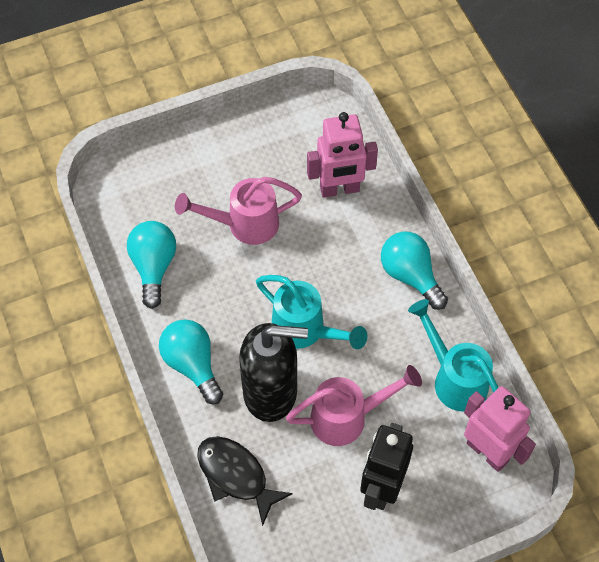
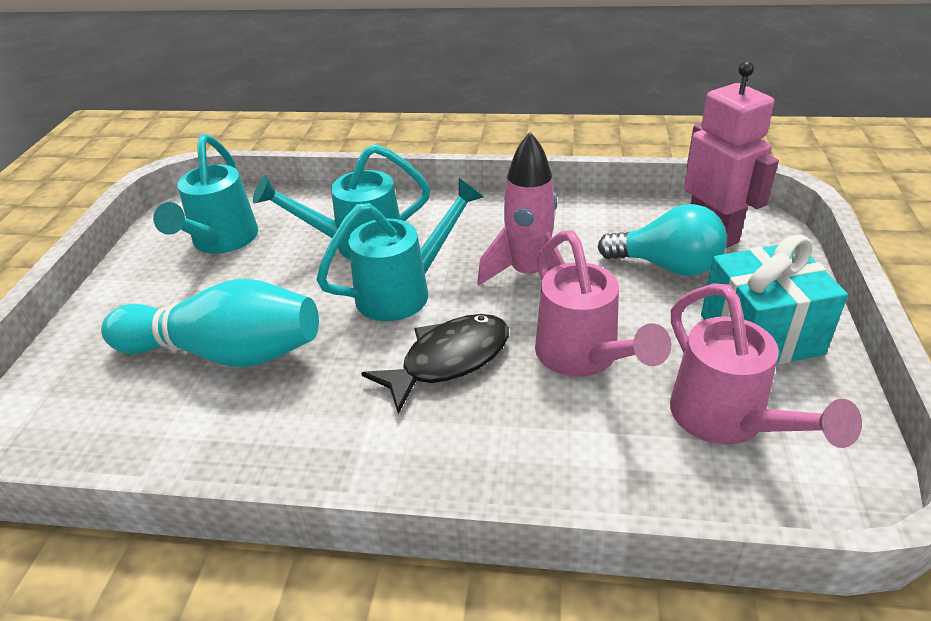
black robot: 1 -> 0
black soap dispenser: 1 -> 0
pink robot: 2 -> 1
pink rocket: 0 -> 1
turquoise bowling pin: 0 -> 1
turquoise gift: 0 -> 1
turquoise light bulb: 3 -> 1
turquoise watering can: 2 -> 3

